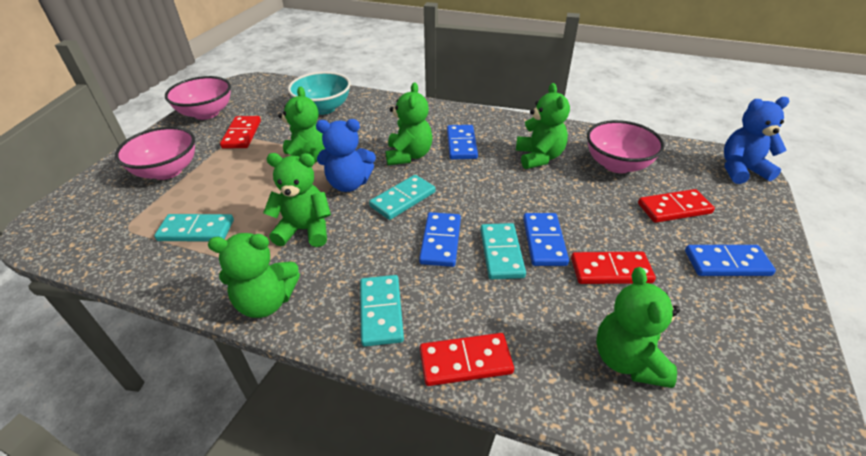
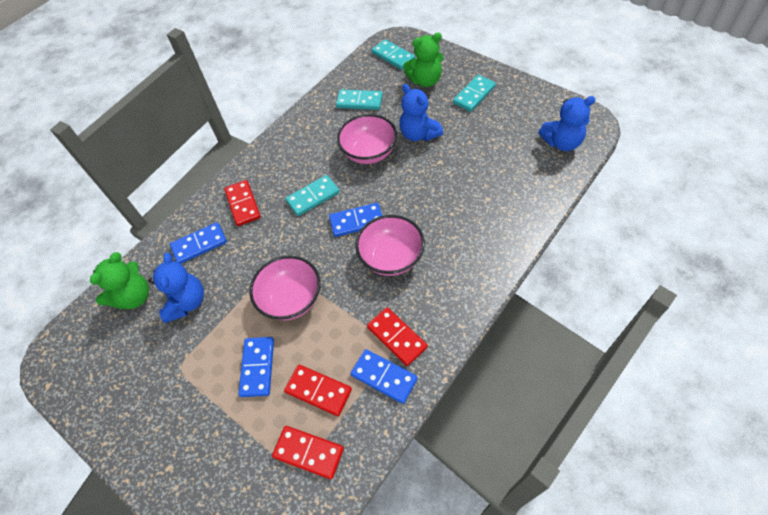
blue teddy bear: 2 -> 3
green teddy bear: 6 -> 2
turquoise bowl: 1 -> 0

